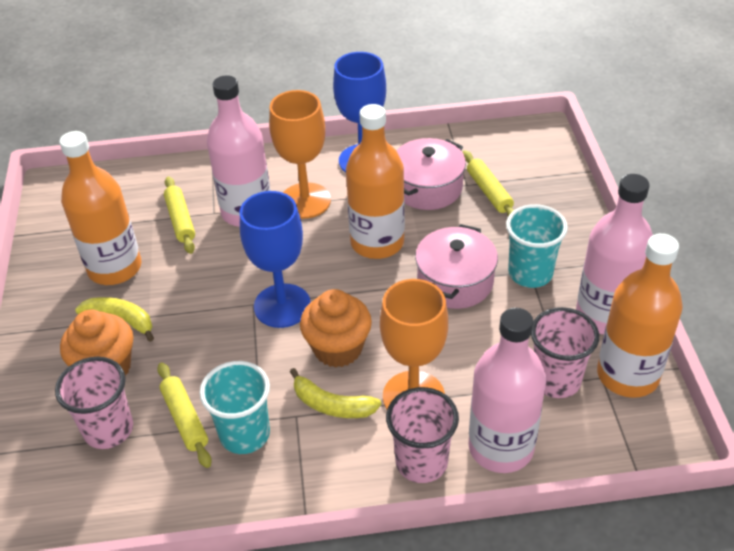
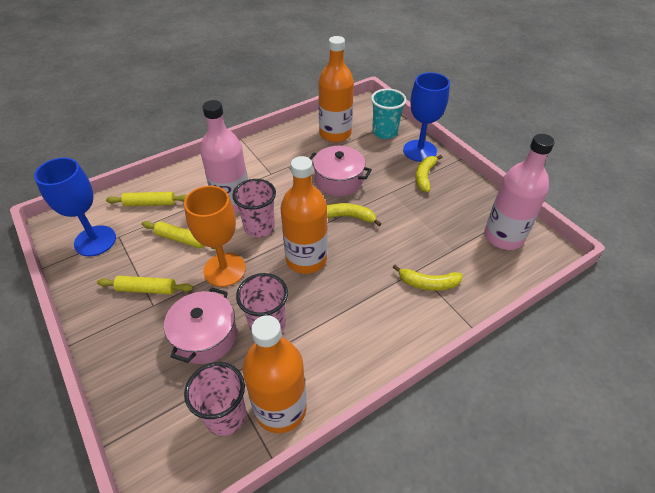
orange cupcake: 2 -> 0
orange goblet: 2 -> 1
pink bottle: 3 -> 2
turquoise cup: 2 -> 1
yellow banana: 2 -> 3

